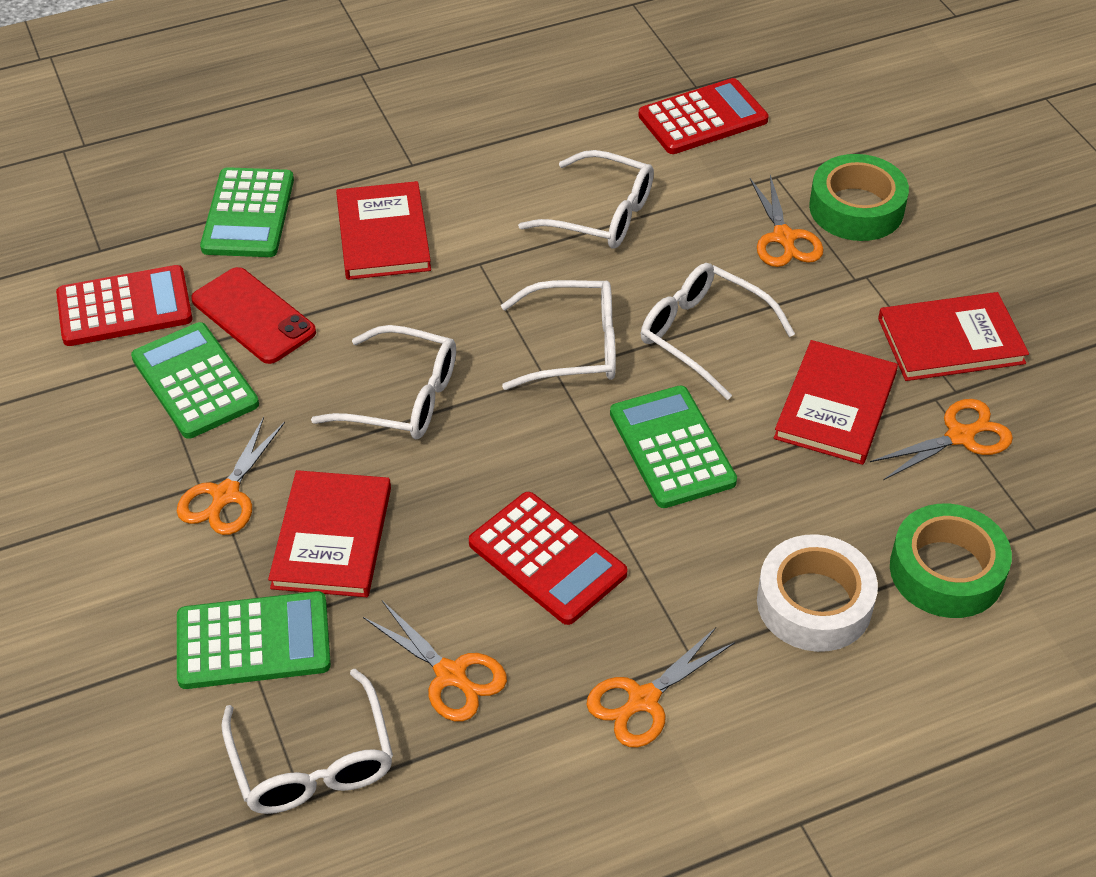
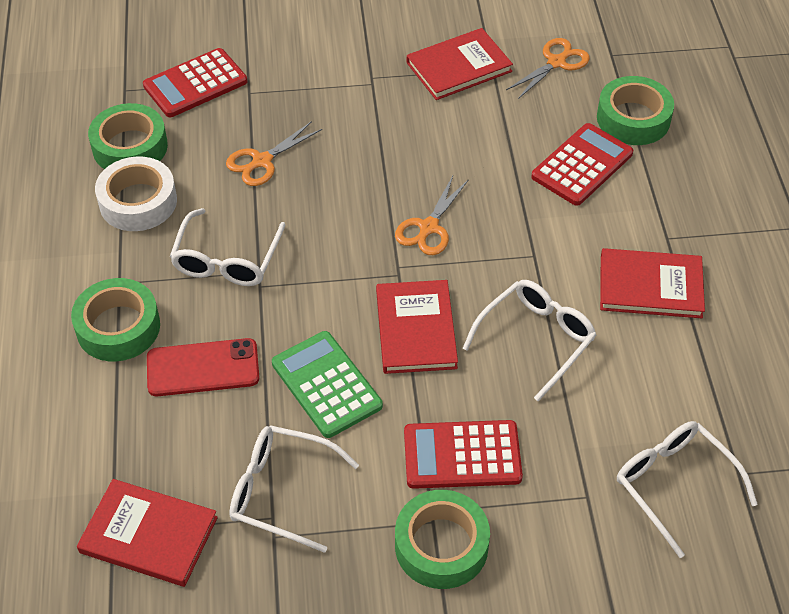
green calculator: 4 -> 1
green tape: 2 -> 4
orange scissors: 5 -> 3
white glasses: 5 -> 4

